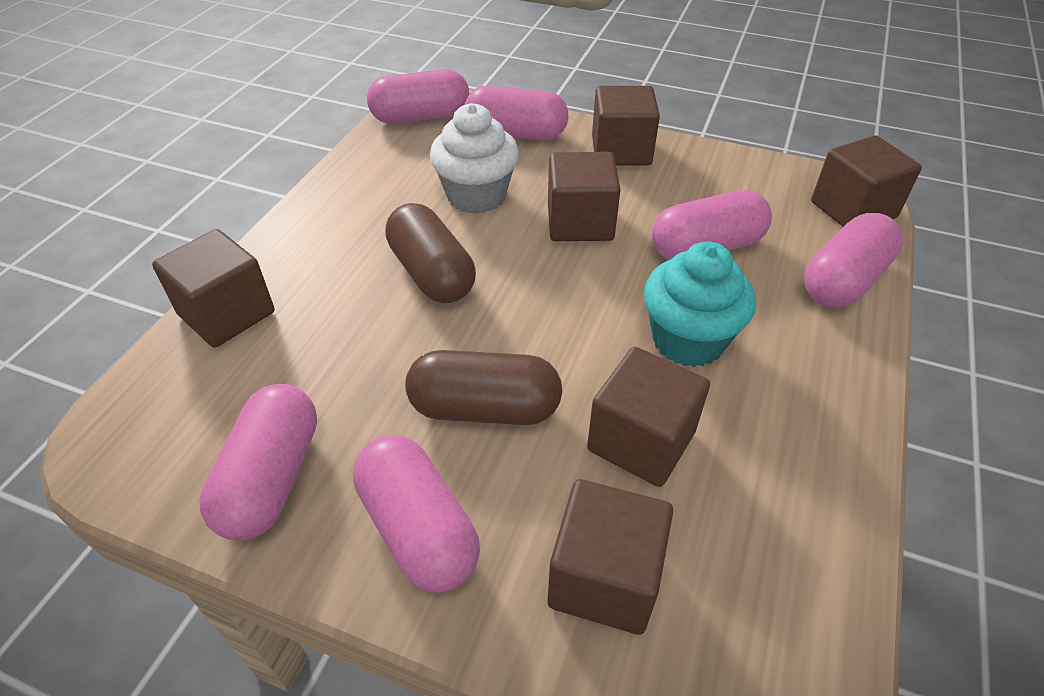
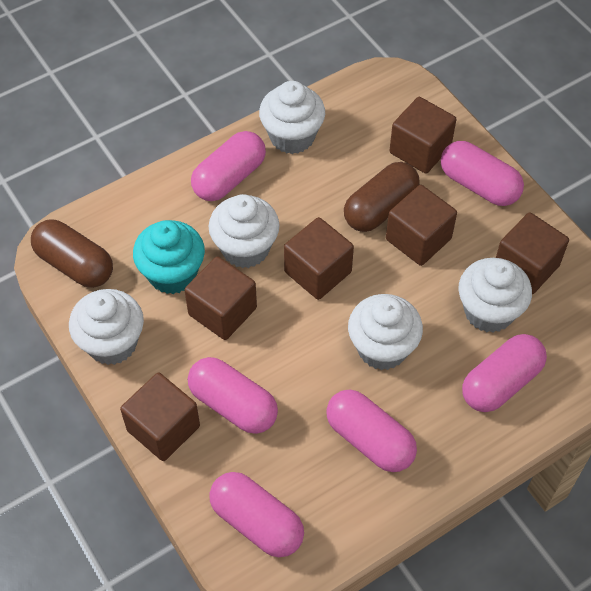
white cupcake: 1 -> 5

